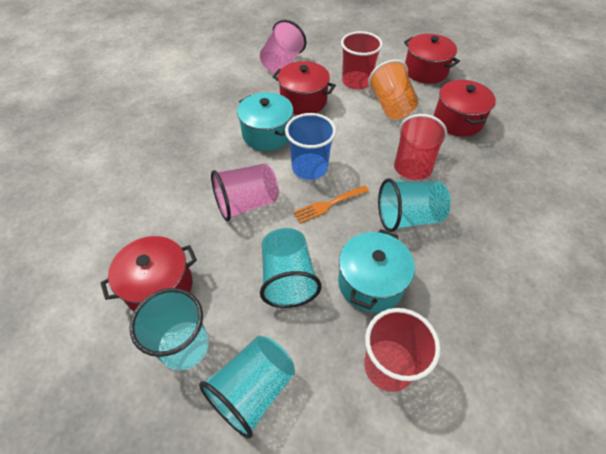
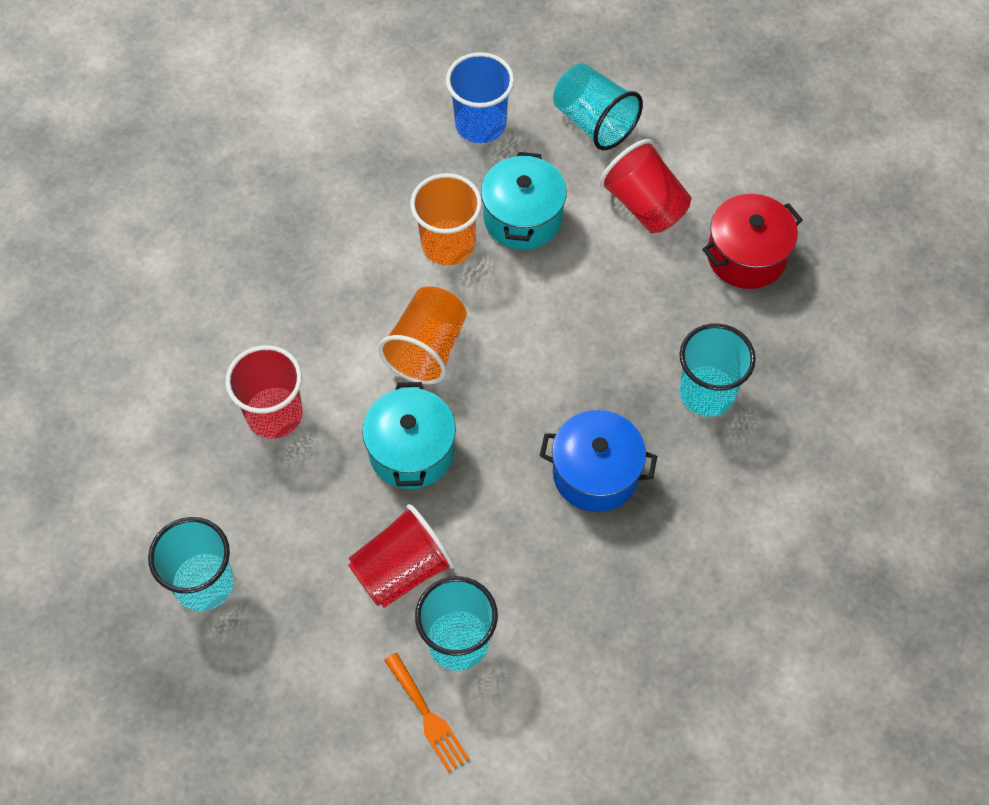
blue pot: 0 -> 1
orange cup: 1 -> 2
pink cup: 2 -> 0
red pot: 4 -> 1

